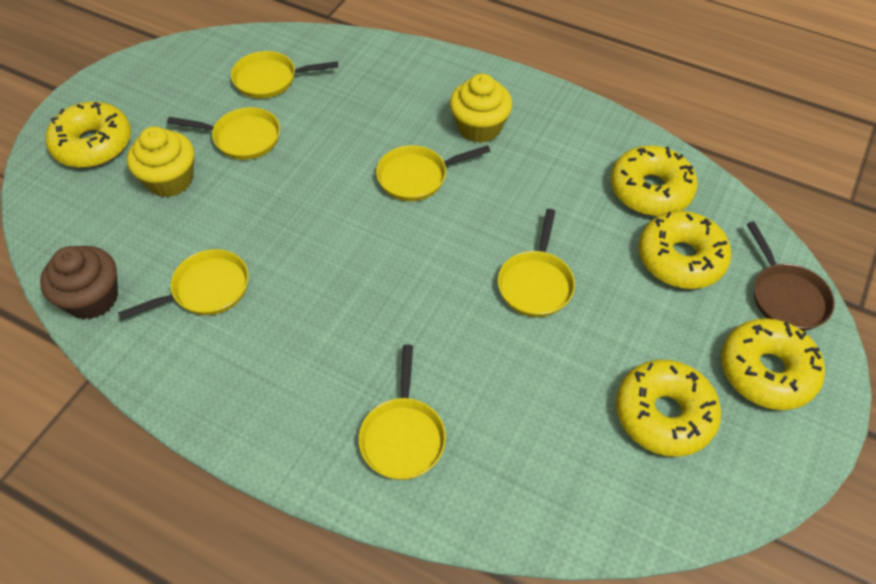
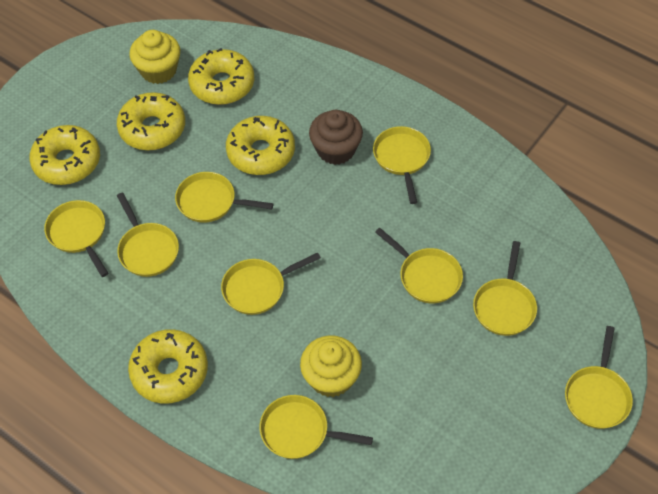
brown pan: 1 -> 0
yellow pan: 6 -> 9

